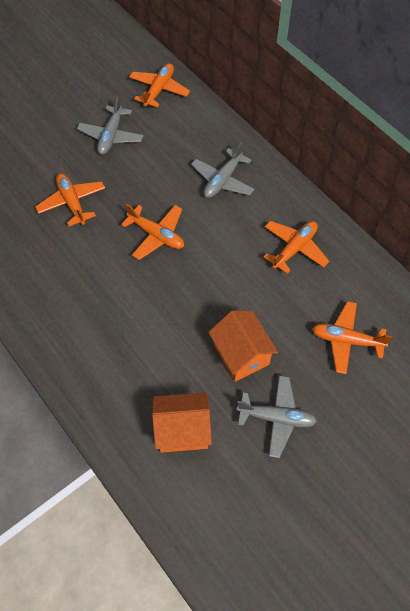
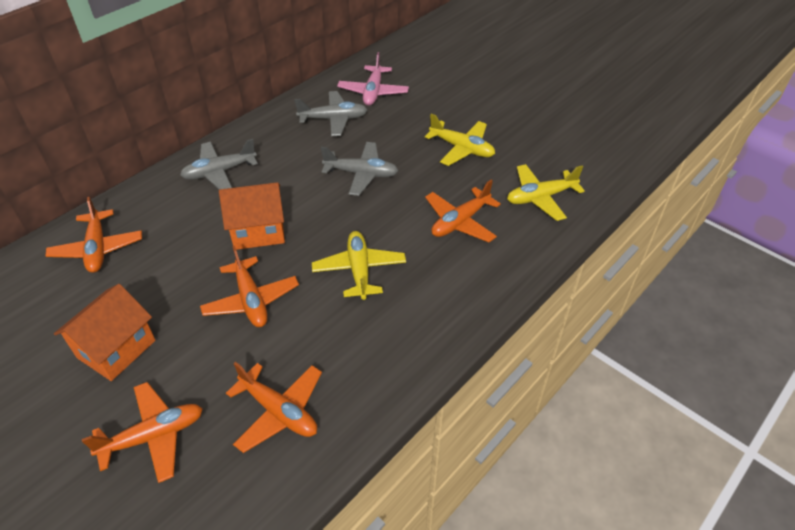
pink plane: 0 -> 1
yellow plane: 0 -> 3

